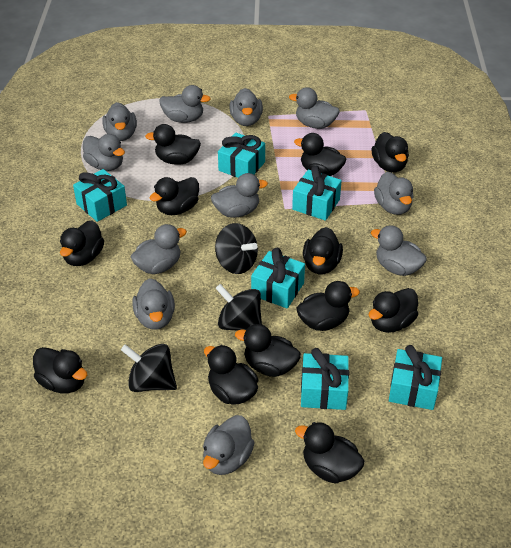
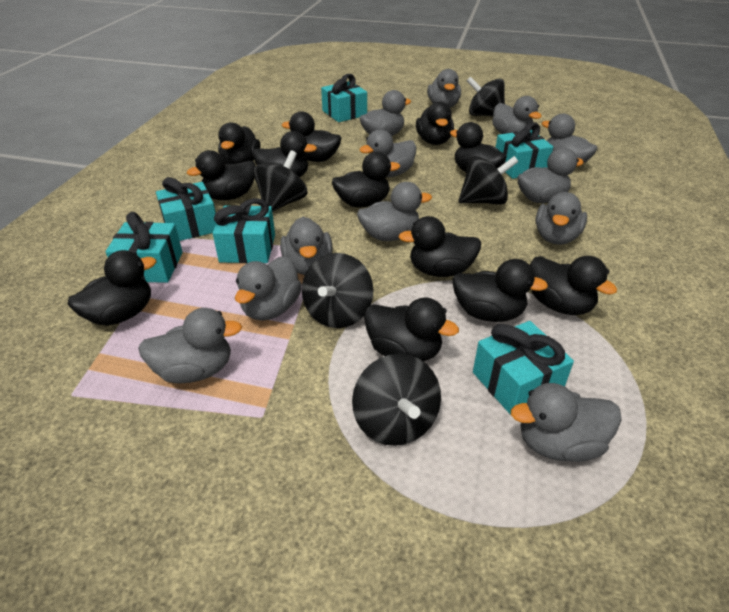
black spinning top: 3 -> 5
grey duck: 11 -> 12

